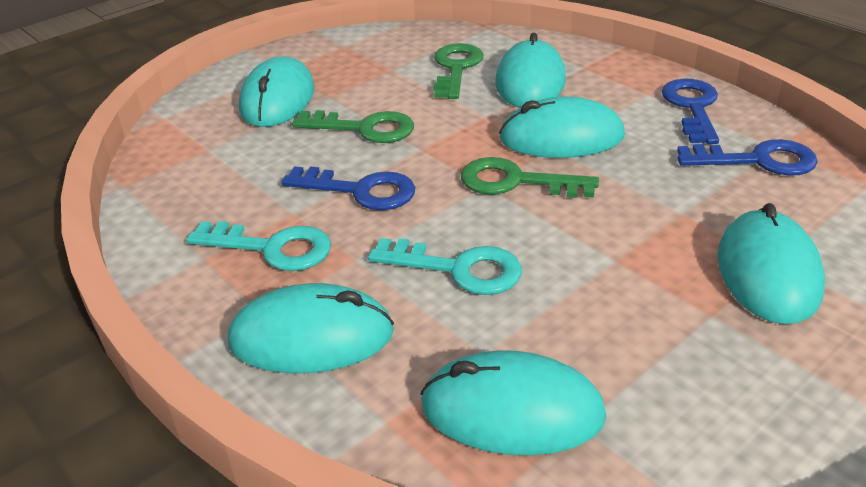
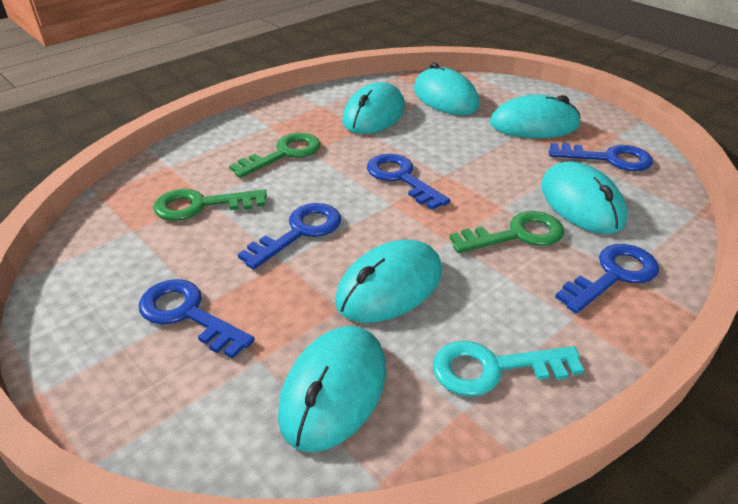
blue key: 3 -> 5
turquoise key: 2 -> 1

